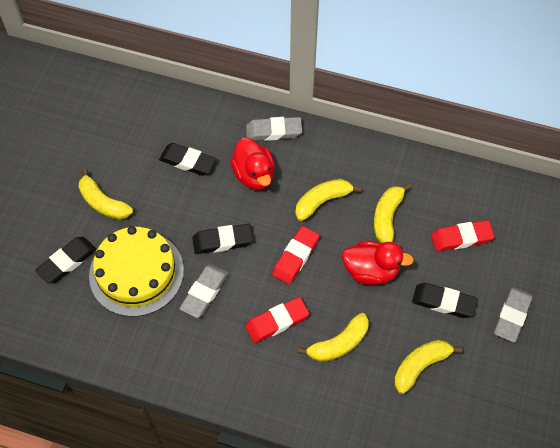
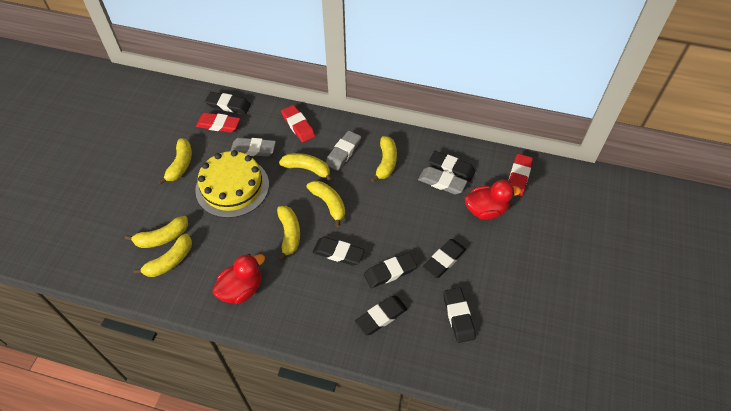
black eraser: 4 -> 7
yellow banana: 5 -> 7

